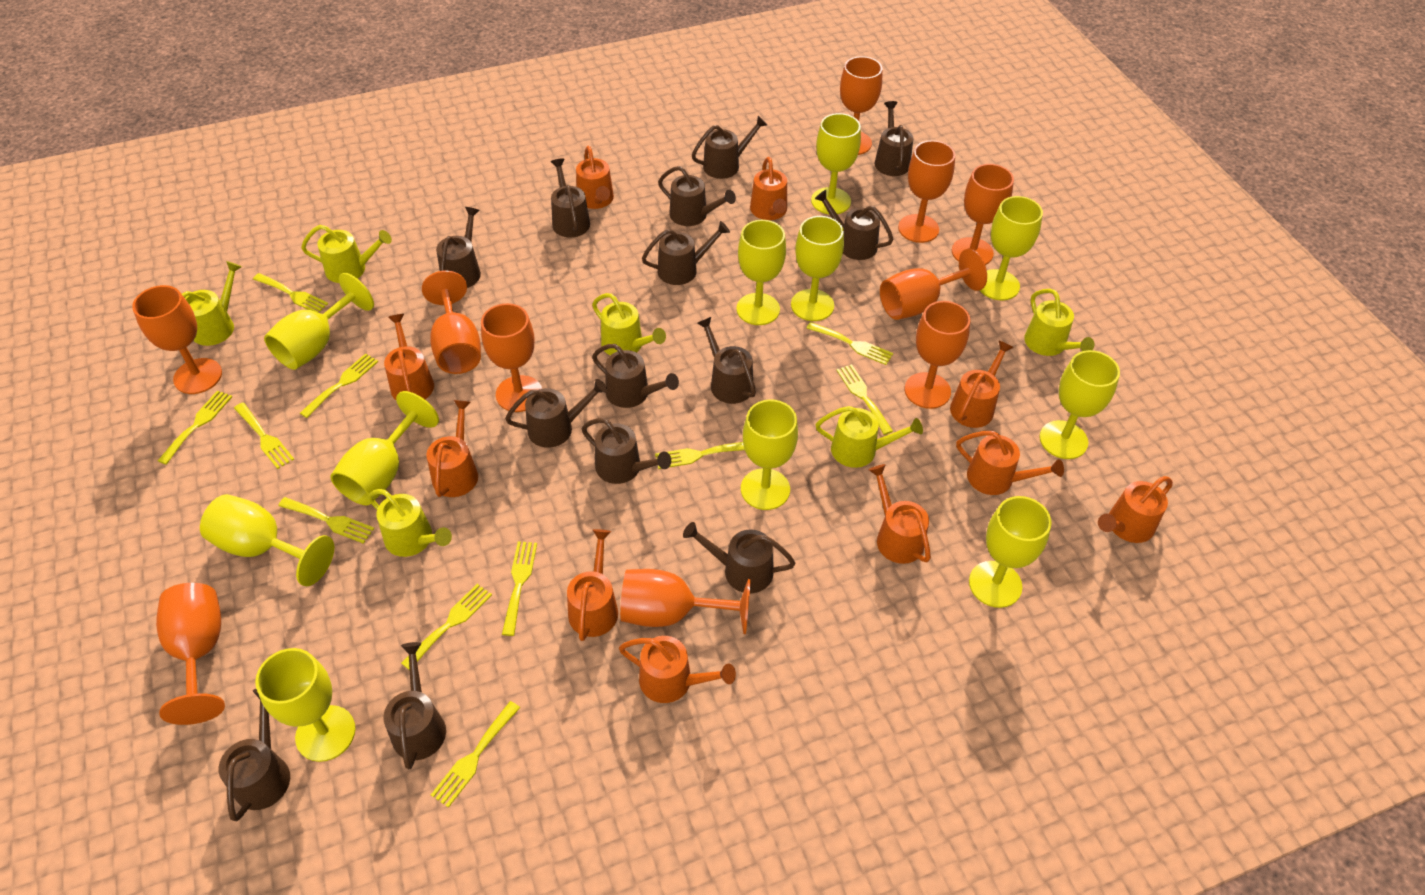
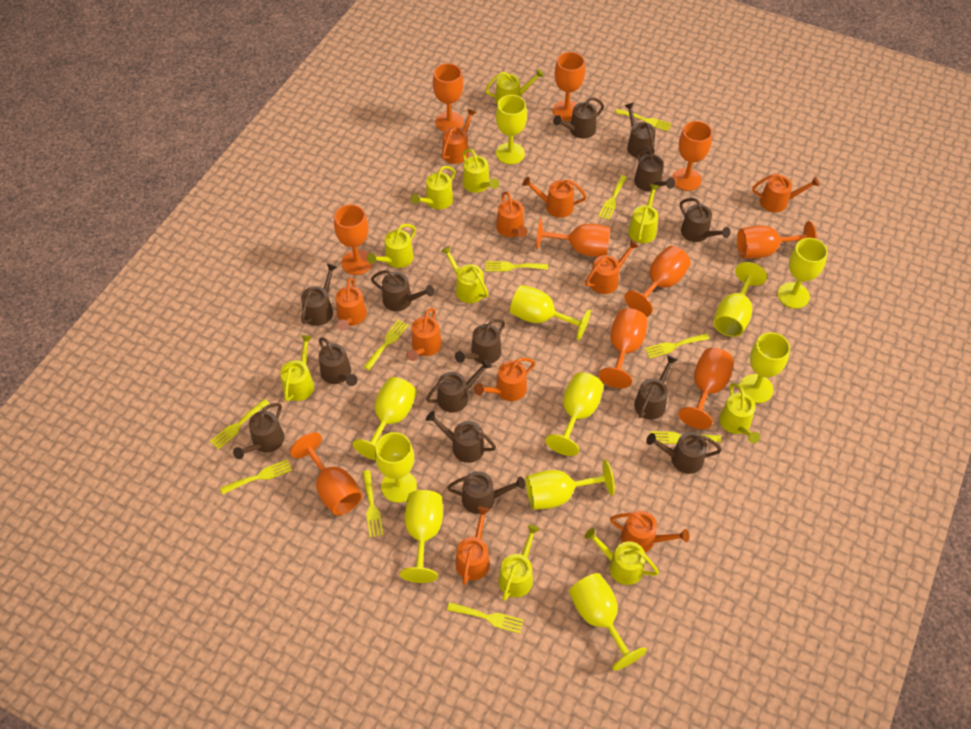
yellow fork: 11 -> 10
yellow watering can: 6 -> 10

